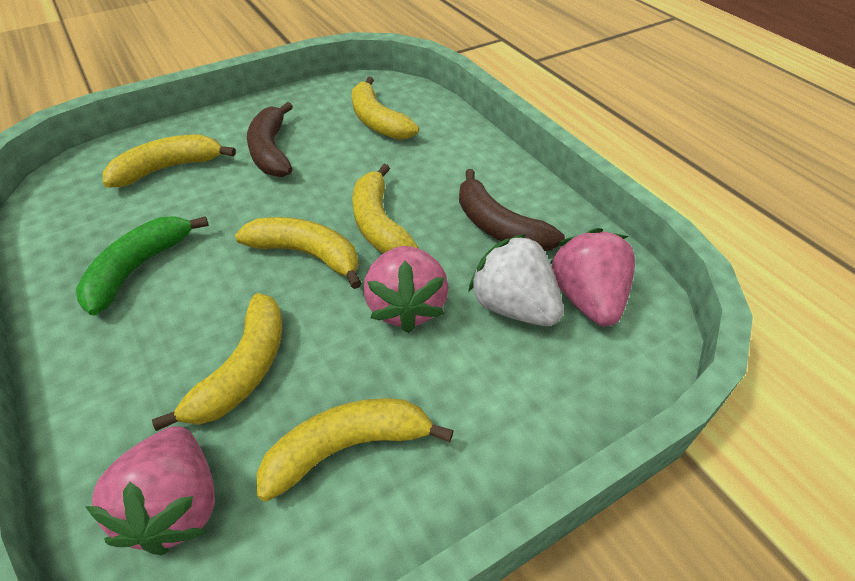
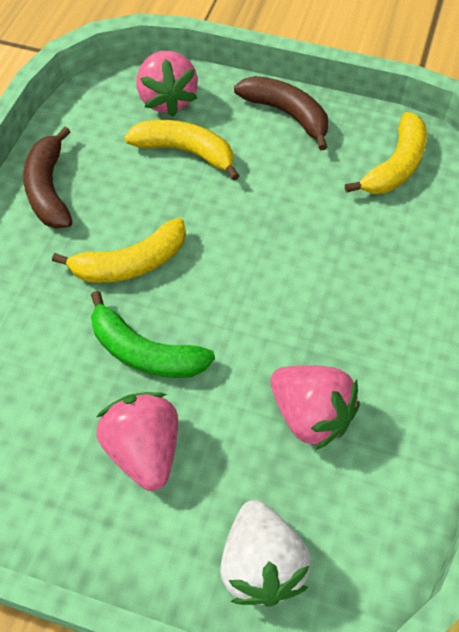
yellow banana: 6 -> 3

